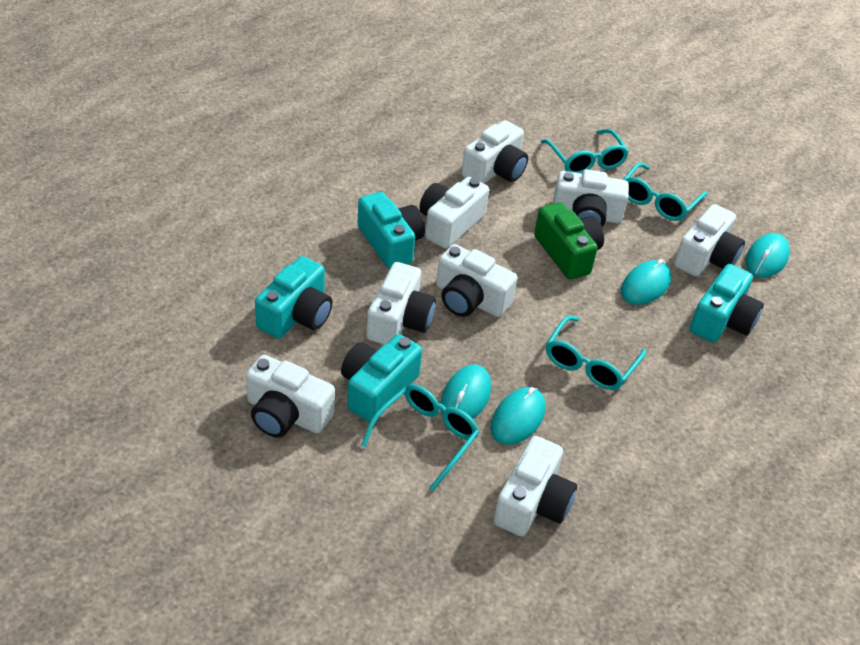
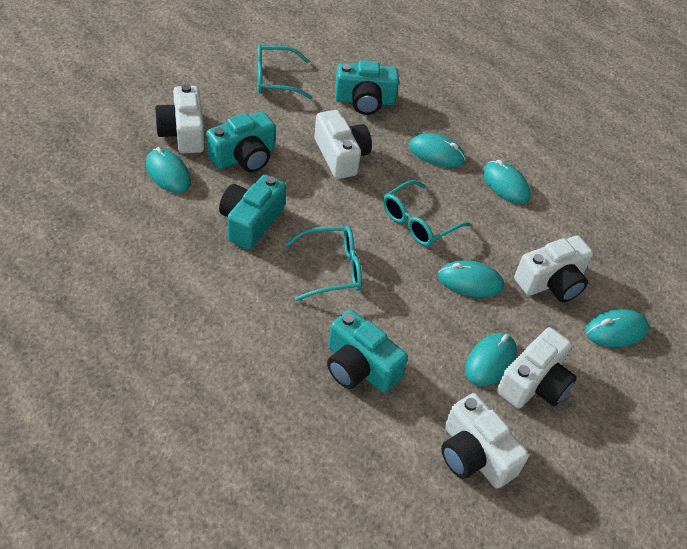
green camera: 1 -> 0
turquoise glasses: 4 -> 3
turquoise mouse: 4 -> 6
white camera: 8 -> 5

